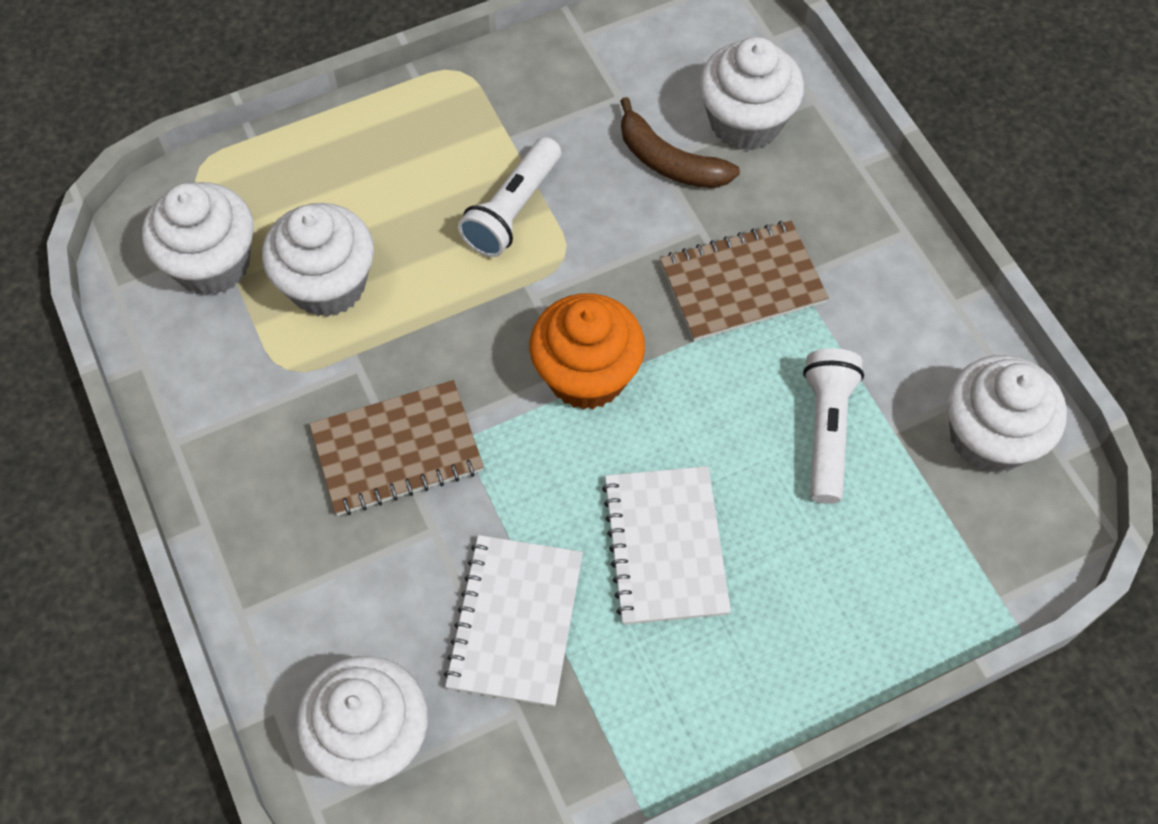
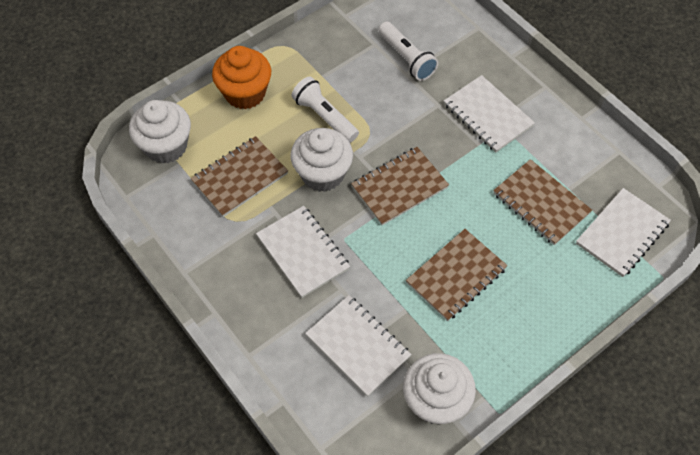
brown banana: 1 -> 0
brown notebook: 2 -> 4
white cupcake: 5 -> 3
white notebook: 2 -> 4

